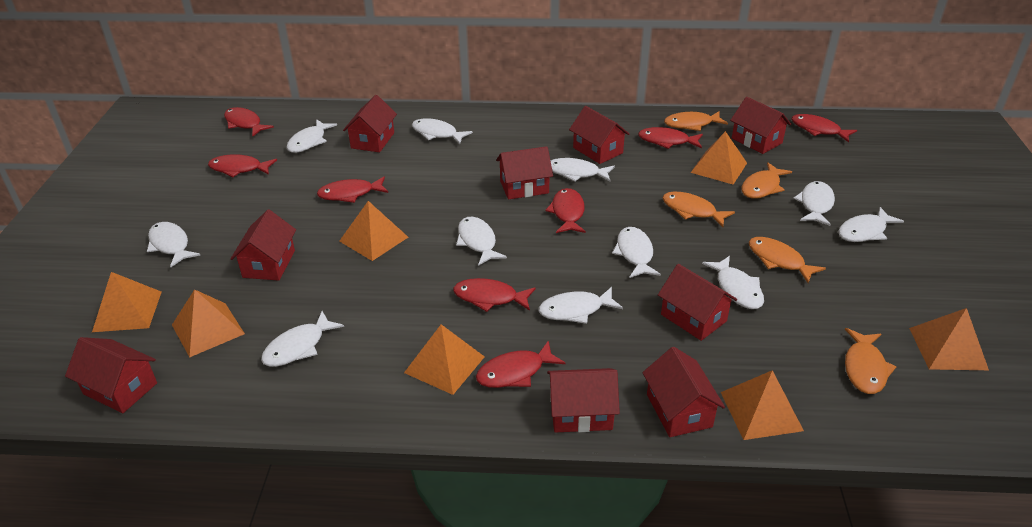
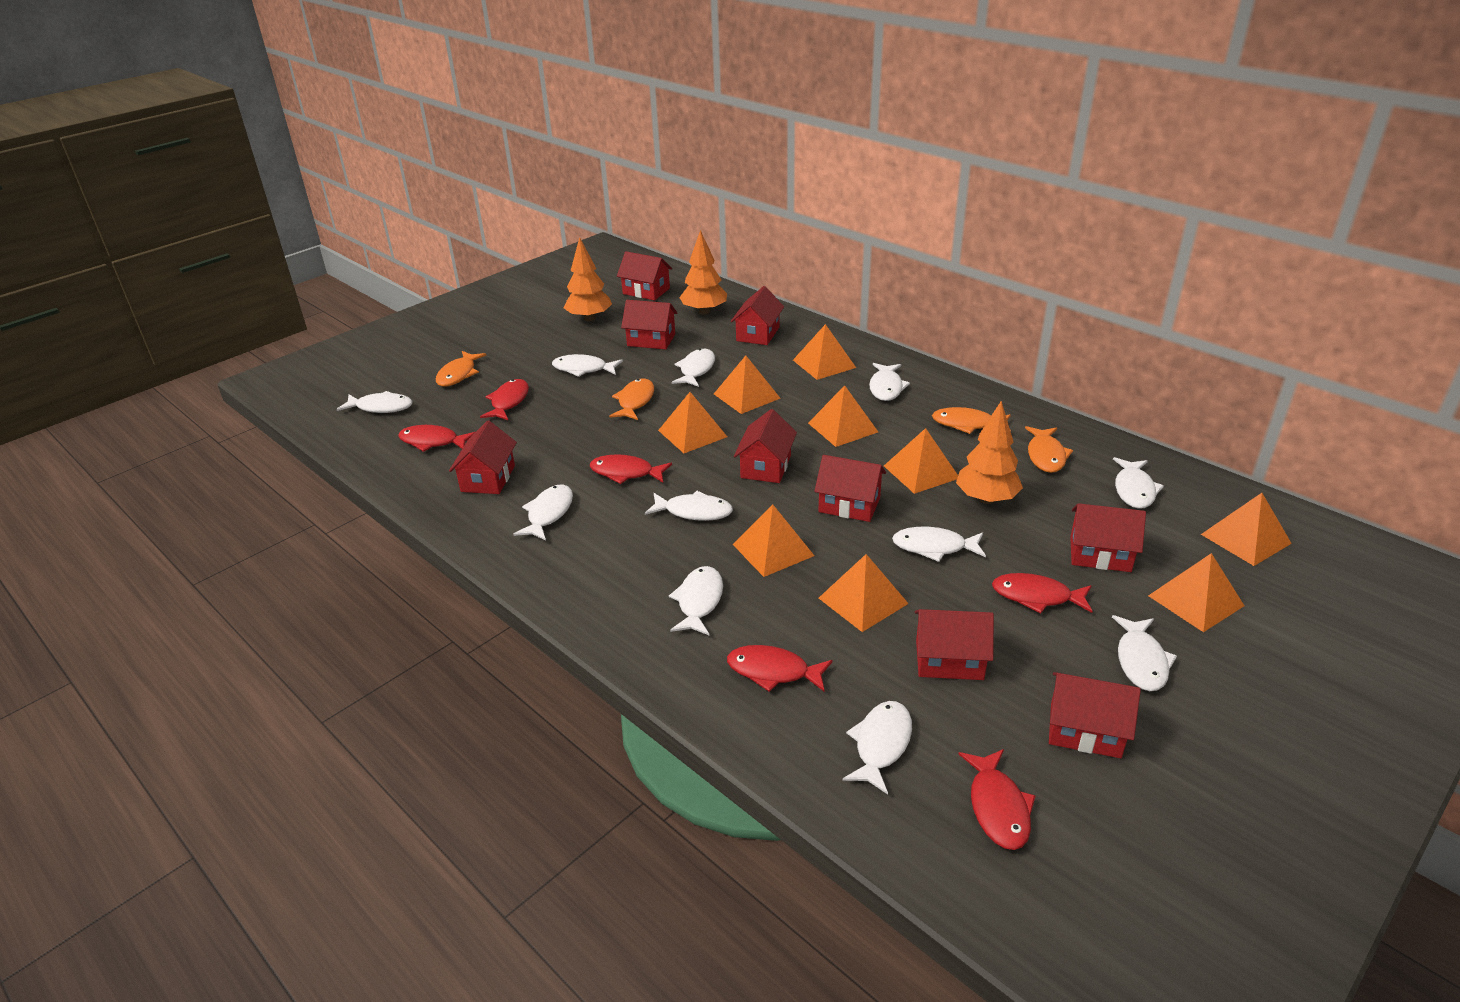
orange fish: 5 -> 4
orange pyramid: 7 -> 9
orange tree: 0 -> 3
red fish: 8 -> 6

